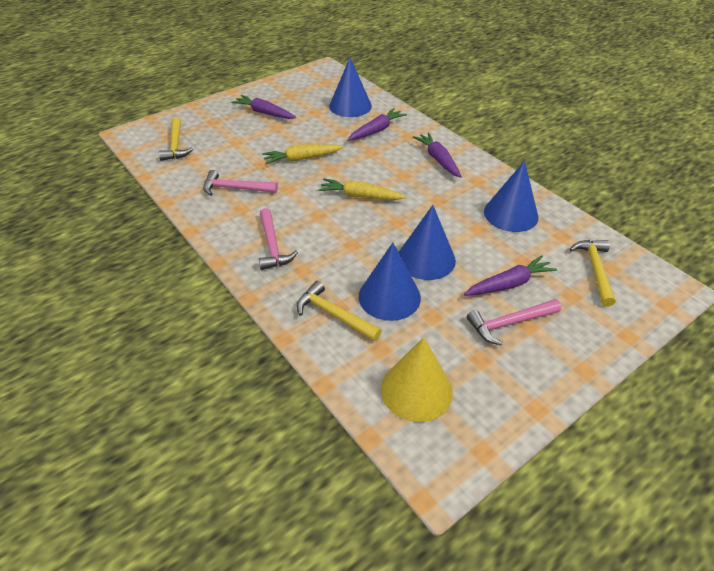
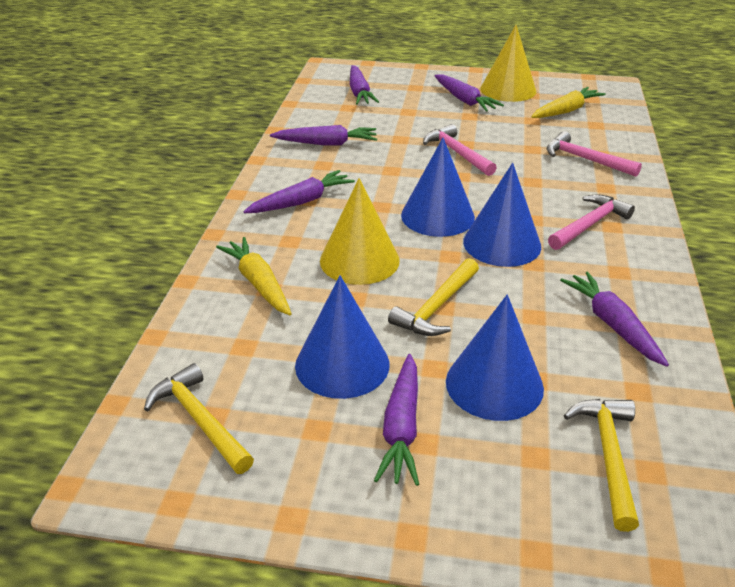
purple carrot: 4 -> 6
yellow cone: 1 -> 2

